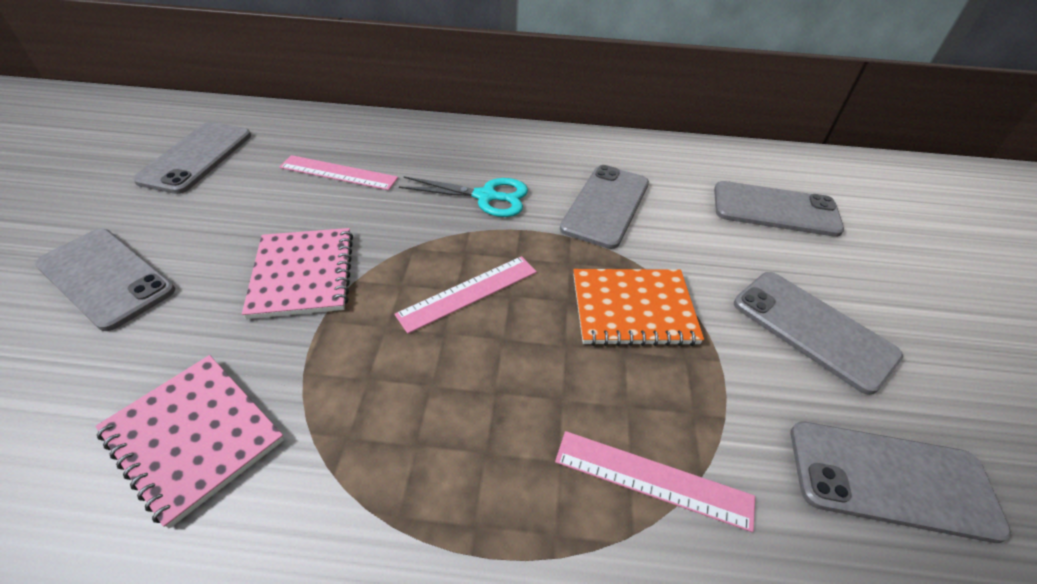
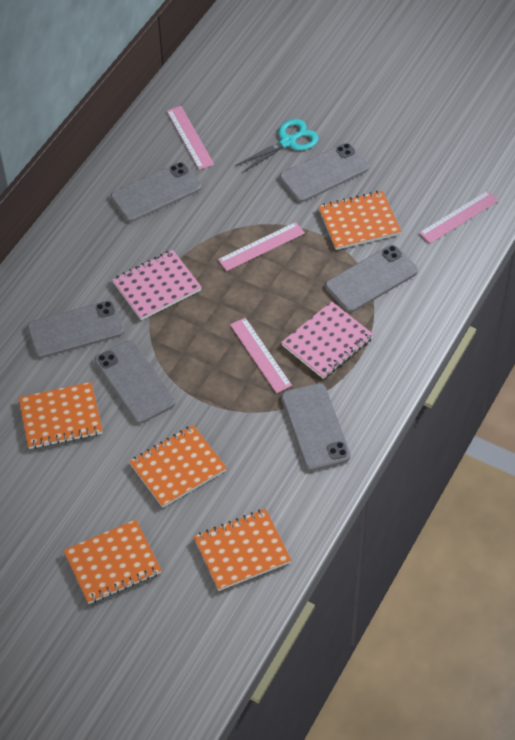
orange notebook: 1 -> 5
pink ruler: 3 -> 4

